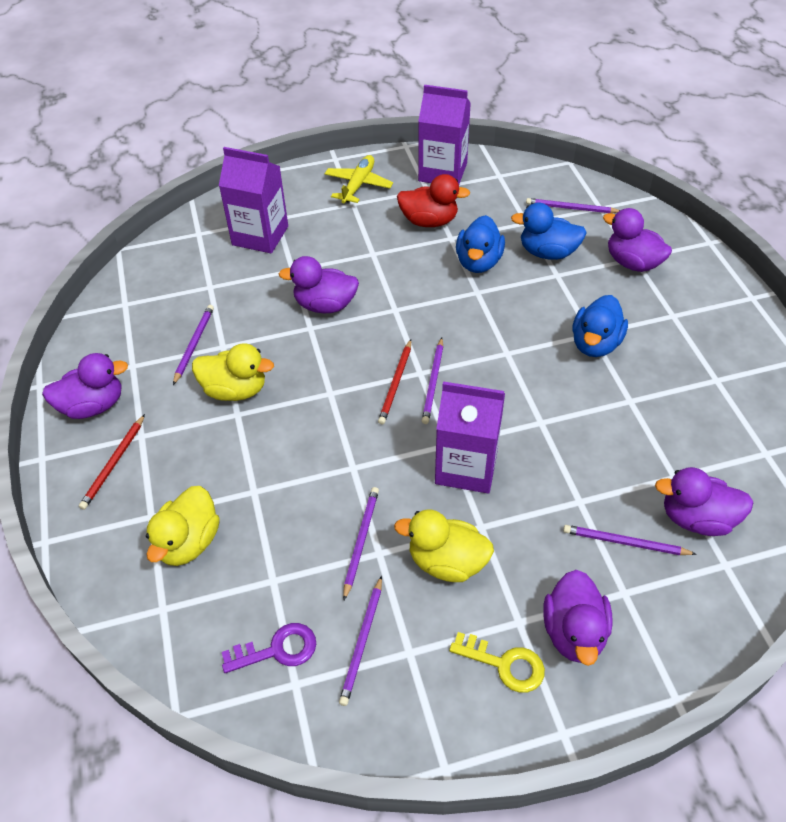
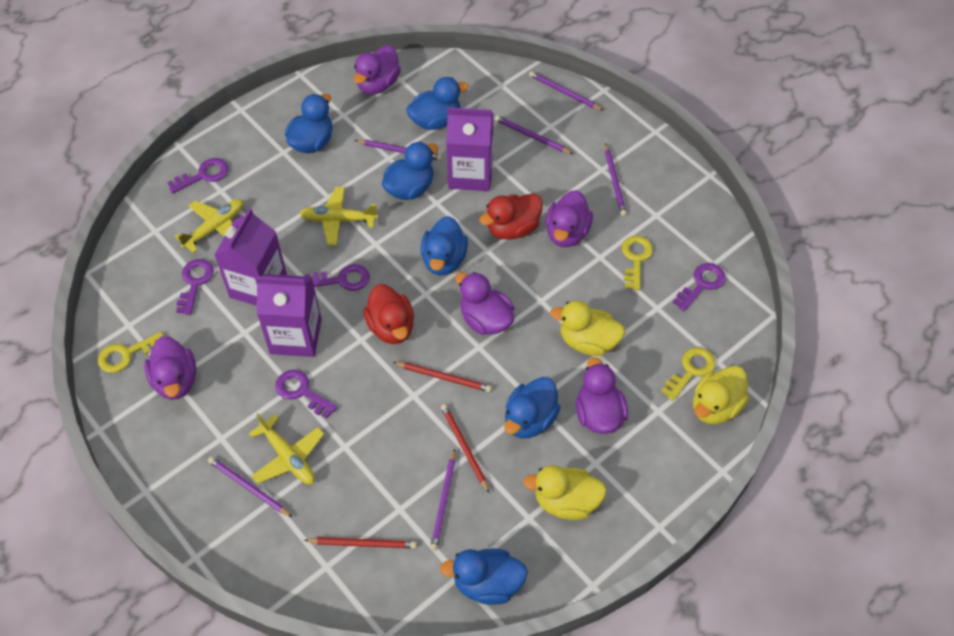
blue duck: 3 -> 6
purple key: 1 -> 5
red duck: 1 -> 2
red pencil: 2 -> 3
yellow key: 1 -> 3
yellow plane: 1 -> 3

